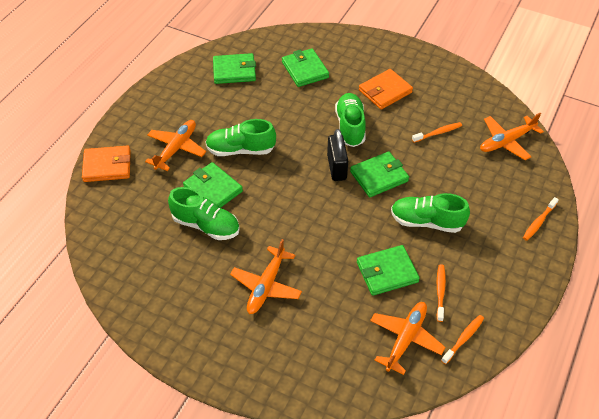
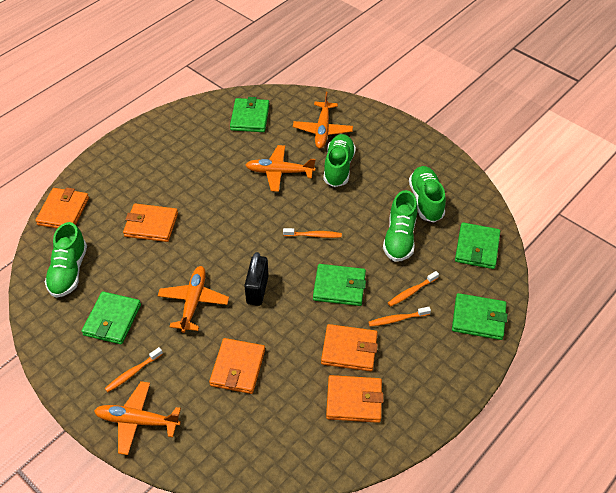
orange wallet: 2 -> 5

